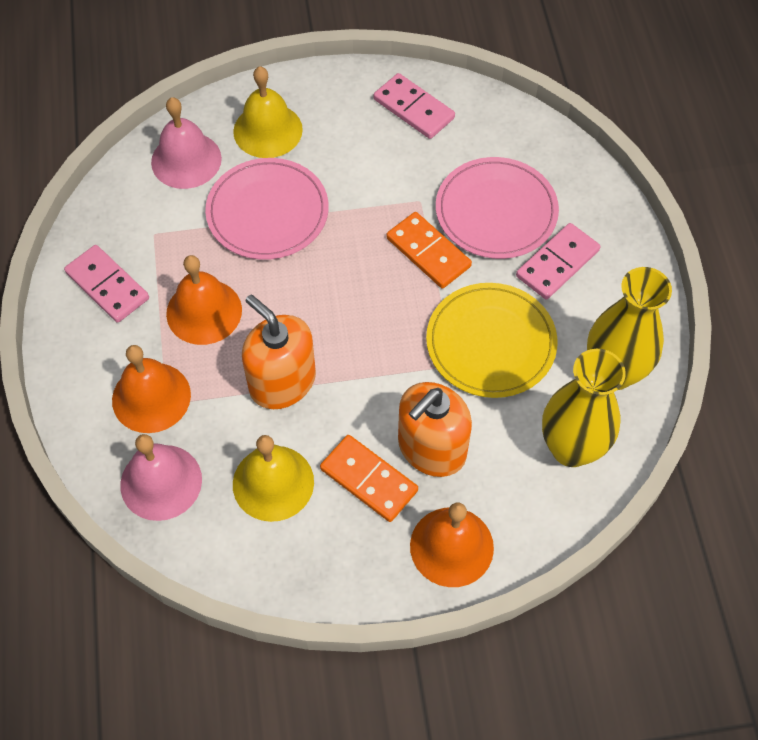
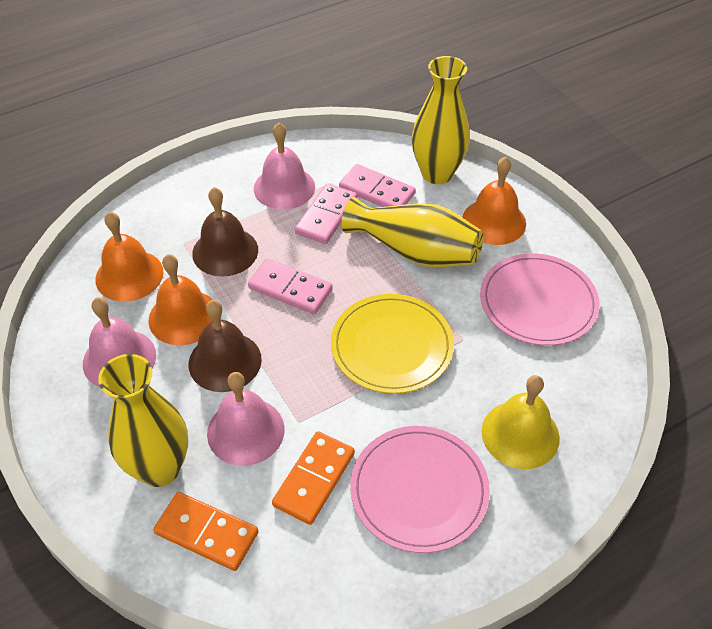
brown bell: 0 -> 2
orange soap dispenser: 2 -> 0
pink bell: 2 -> 3
yellow bell: 2 -> 1
yellow vase: 2 -> 3

